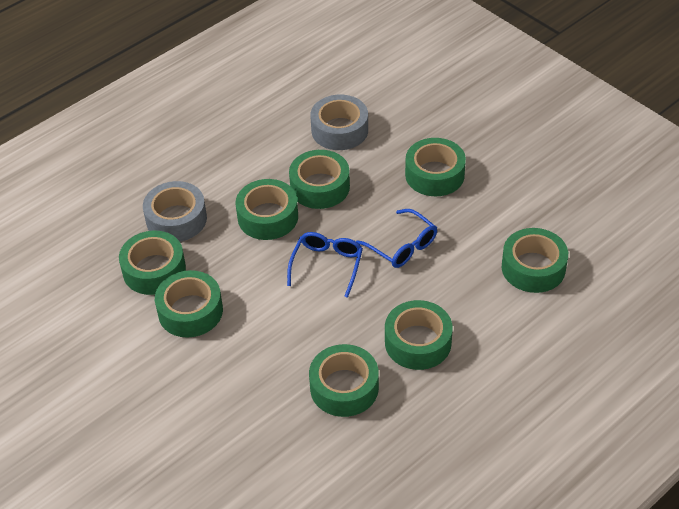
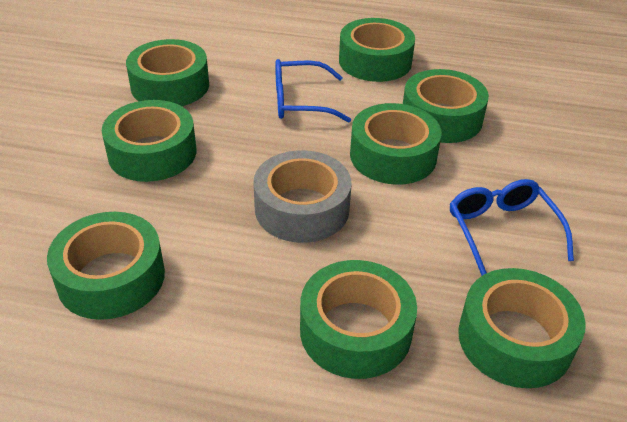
grey tape: 2 -> 1

